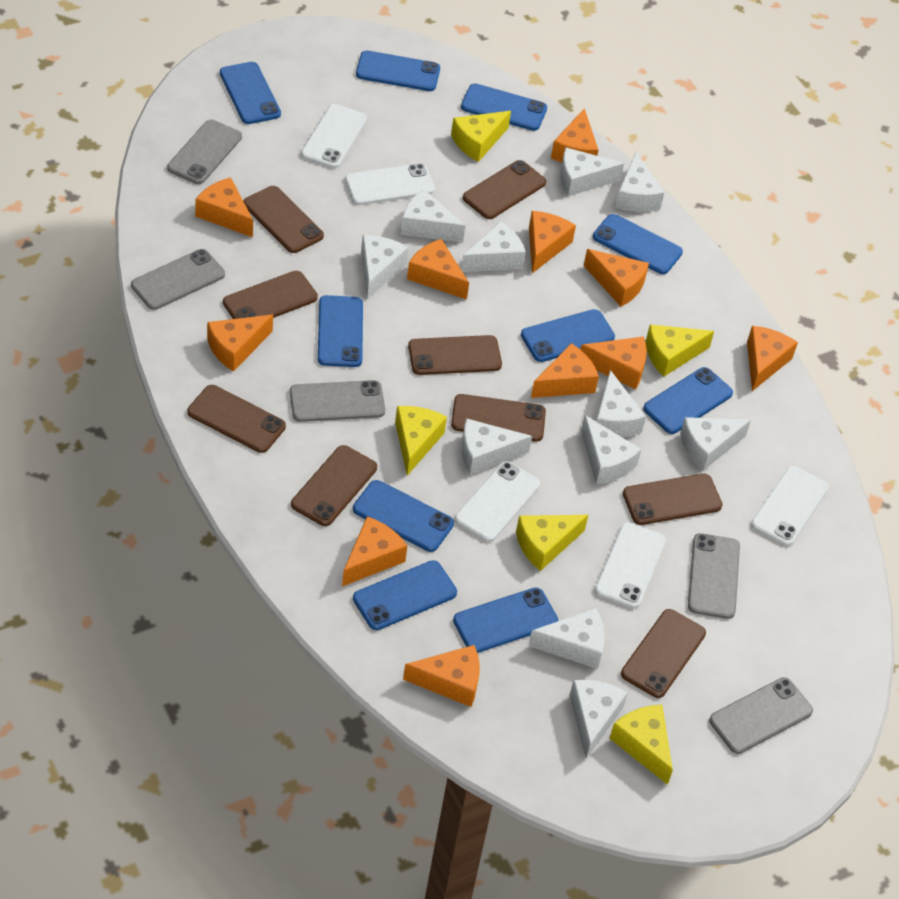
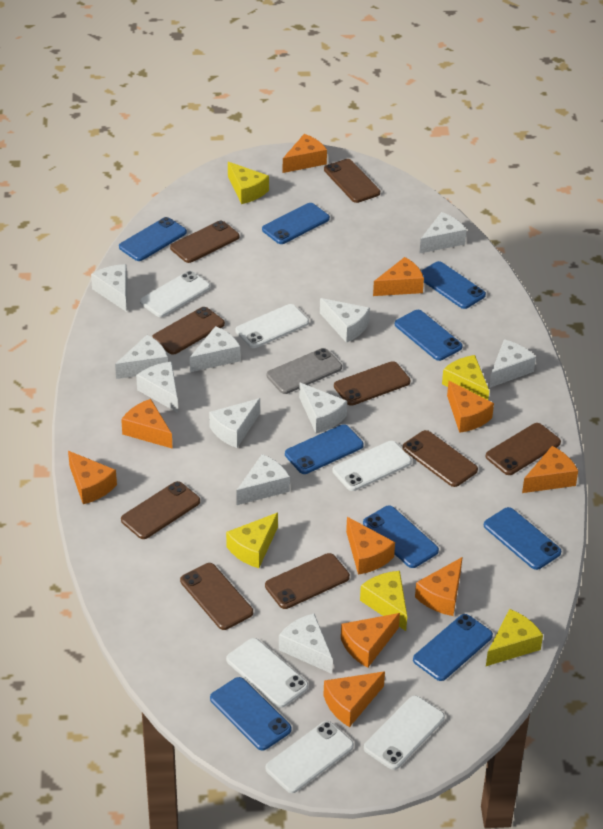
blue phone: 10 -> 9
grey phone: 5 -> 1
orange cheese: 11 -> 10
white phone: 5 -> 6

